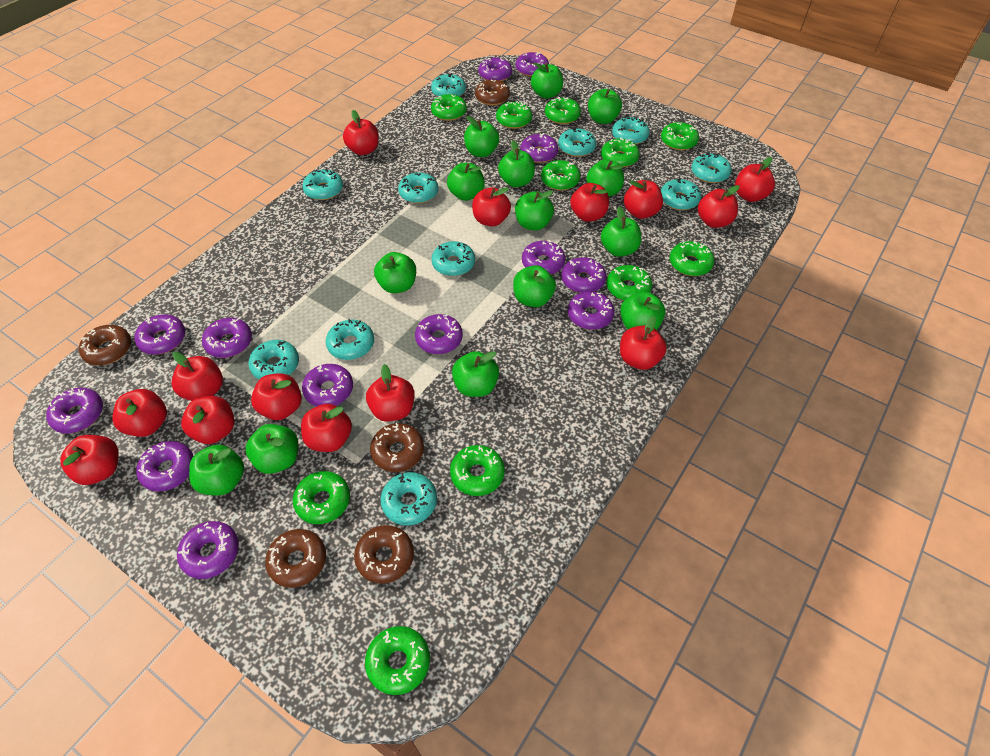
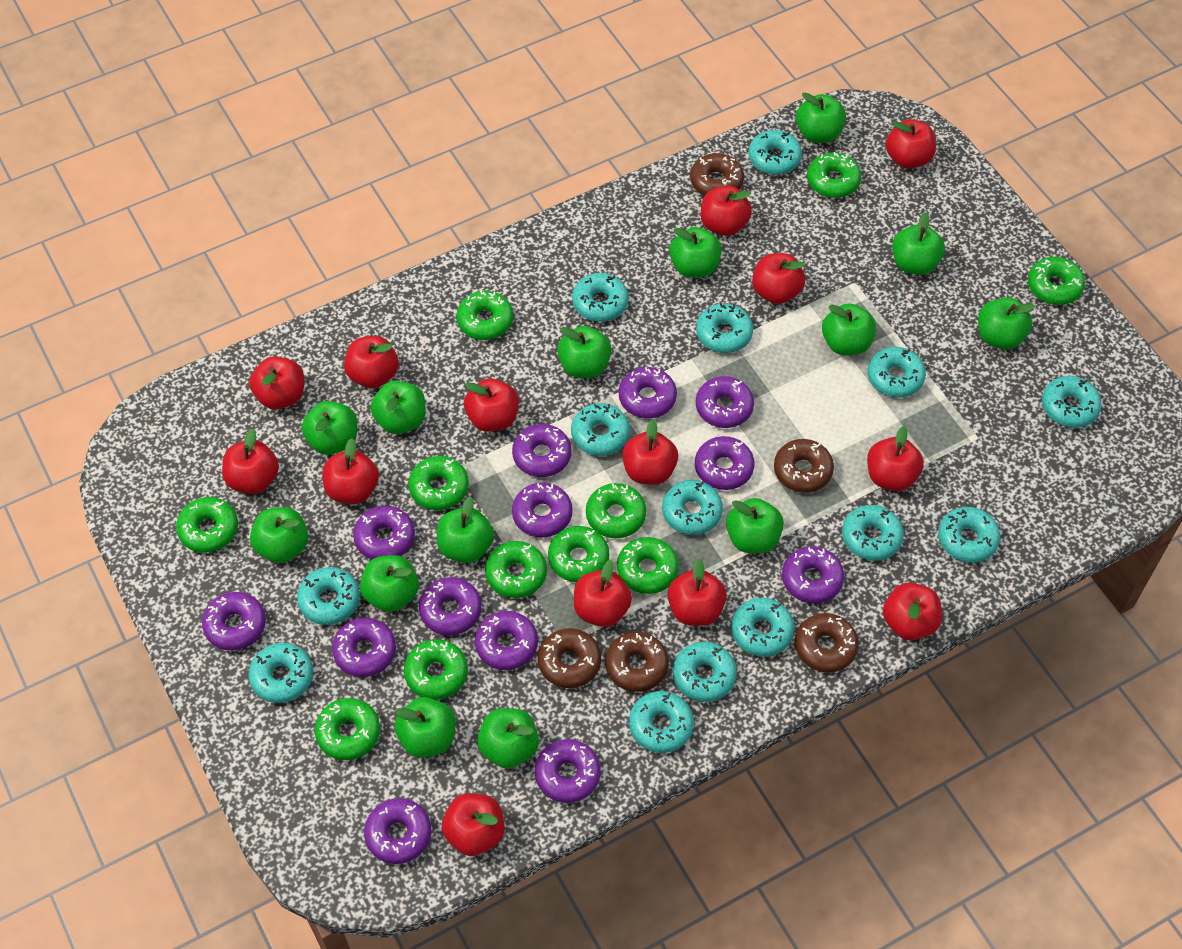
turquoise donut: 11 -> 14

